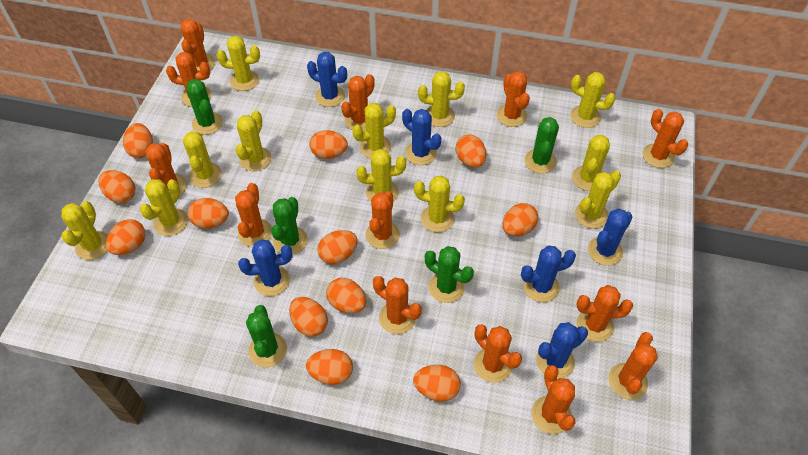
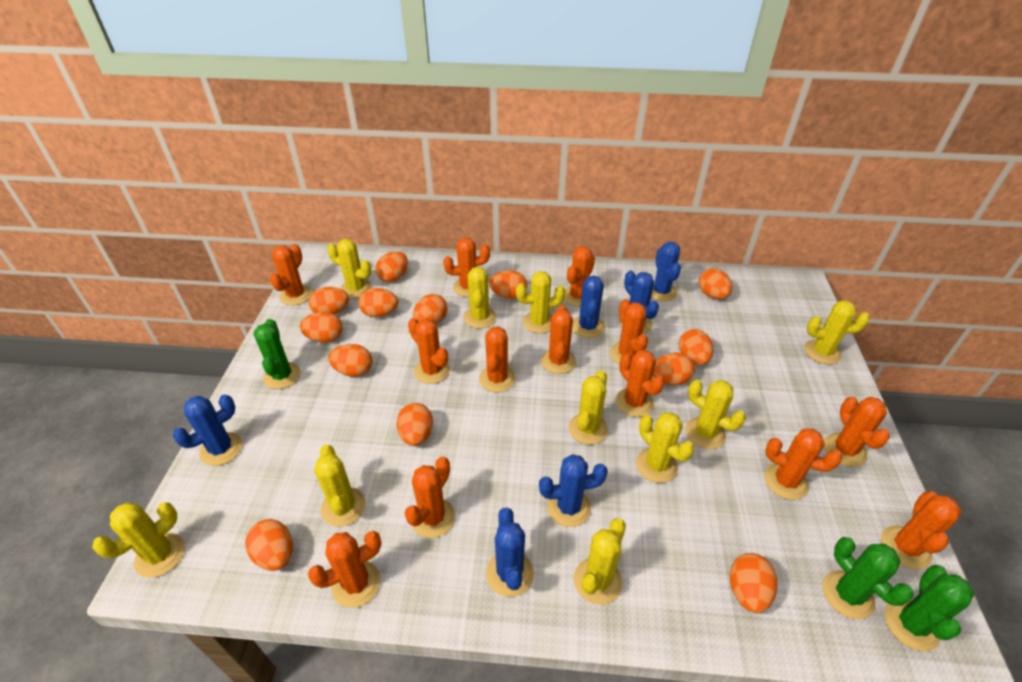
green cactus: 5 -> 3
orange egg: 12 -> 13
yellow cactus: 12 -> 10

